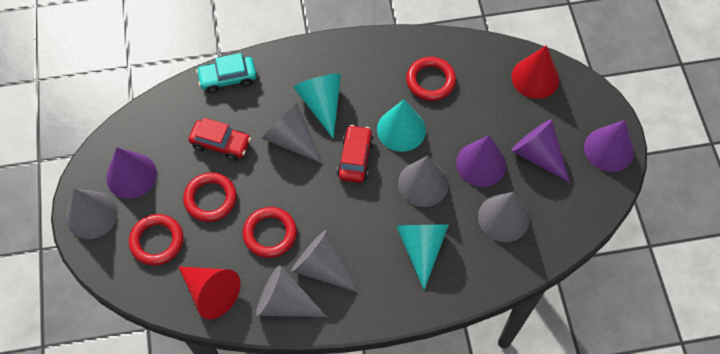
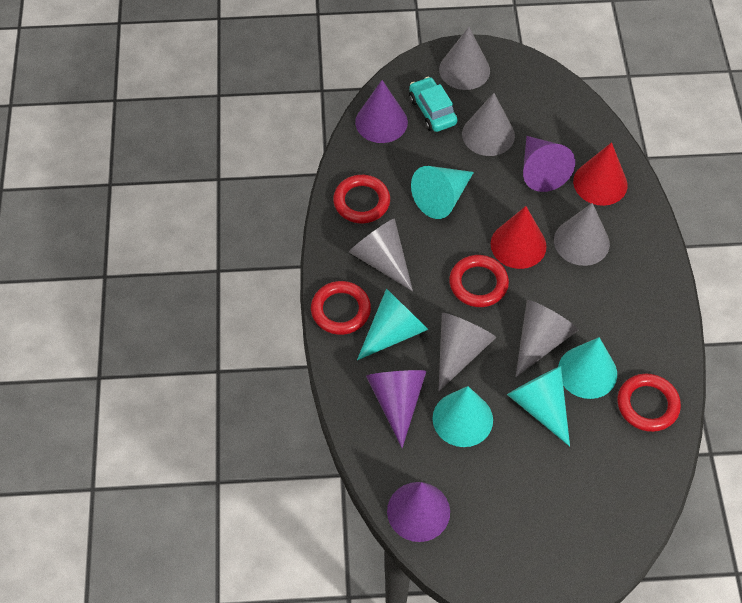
red car: 2 -> 0
turquoise cone: 3 -> 5

